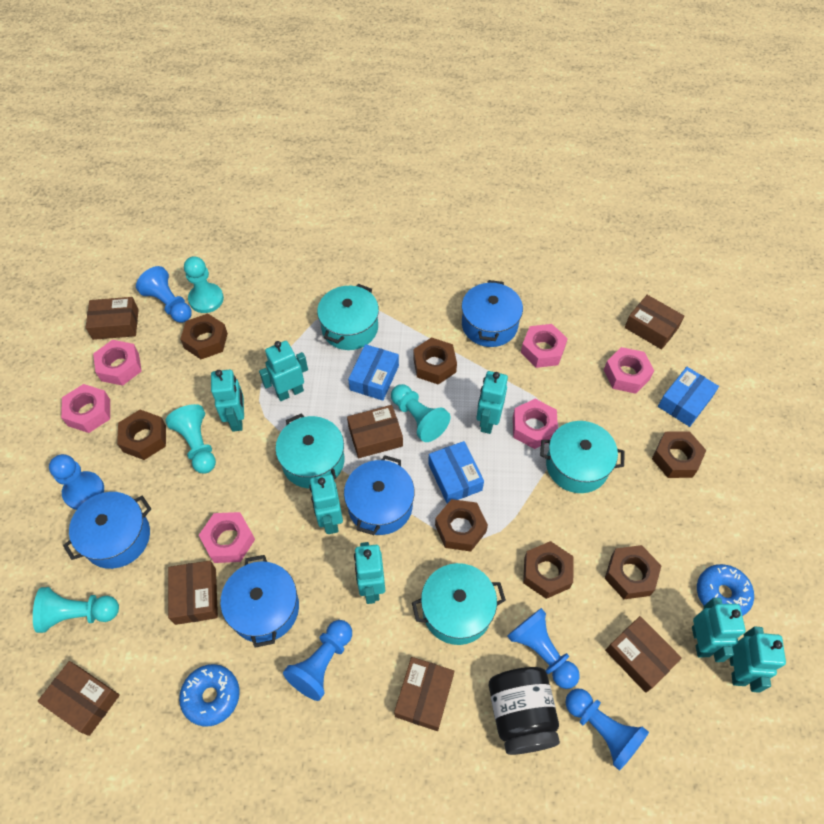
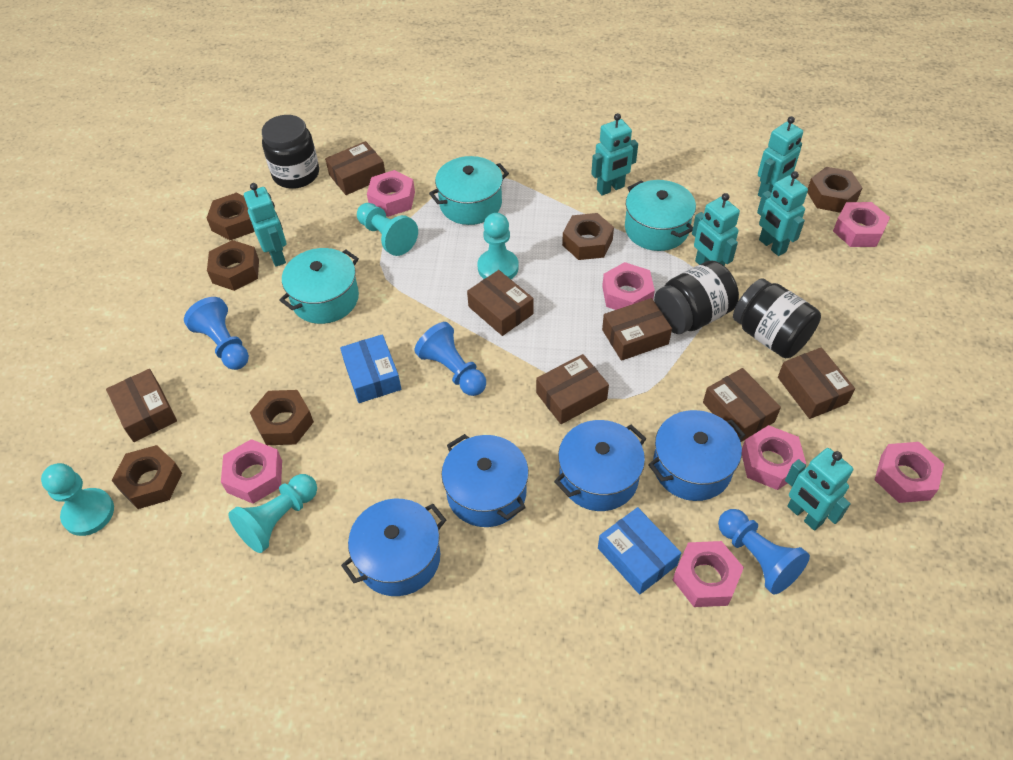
black jar: 1 -> 3
blue box: 3 -> 2
blue donut: 2 -> 0
blue pawn: 5 -> 3
brown nut: 7 -> 6
pink nut: 6 -> 7
turquoise pot: 4 -> 3
turquoise robot: 7 -> 6

